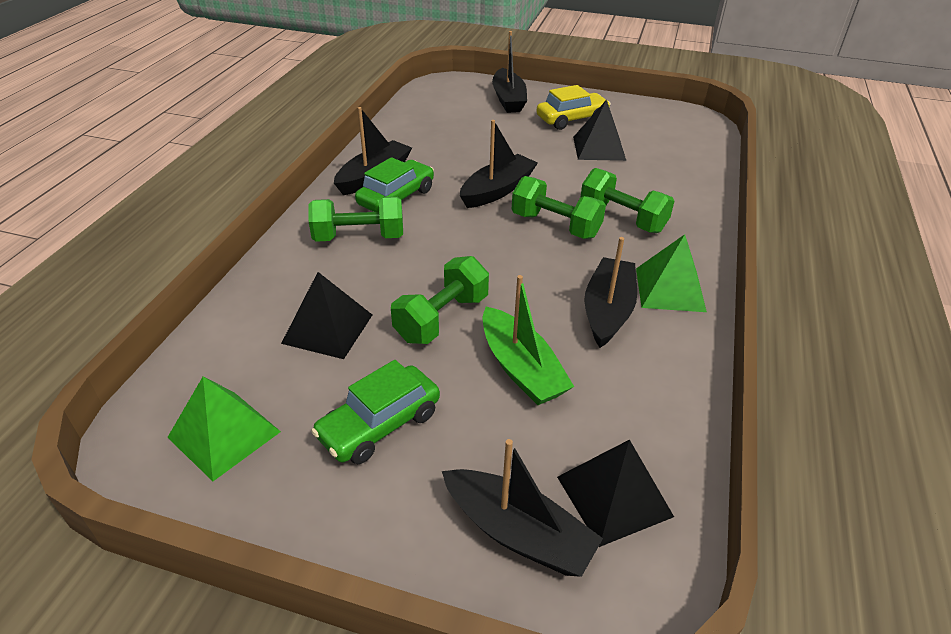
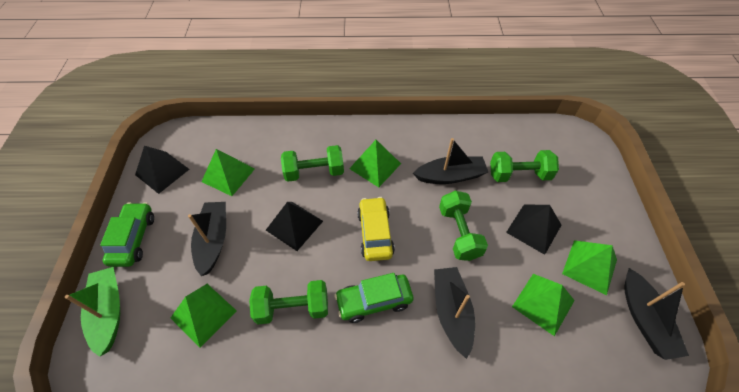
black boat: 5 -> 4
green pyramid: 2 -> 5

